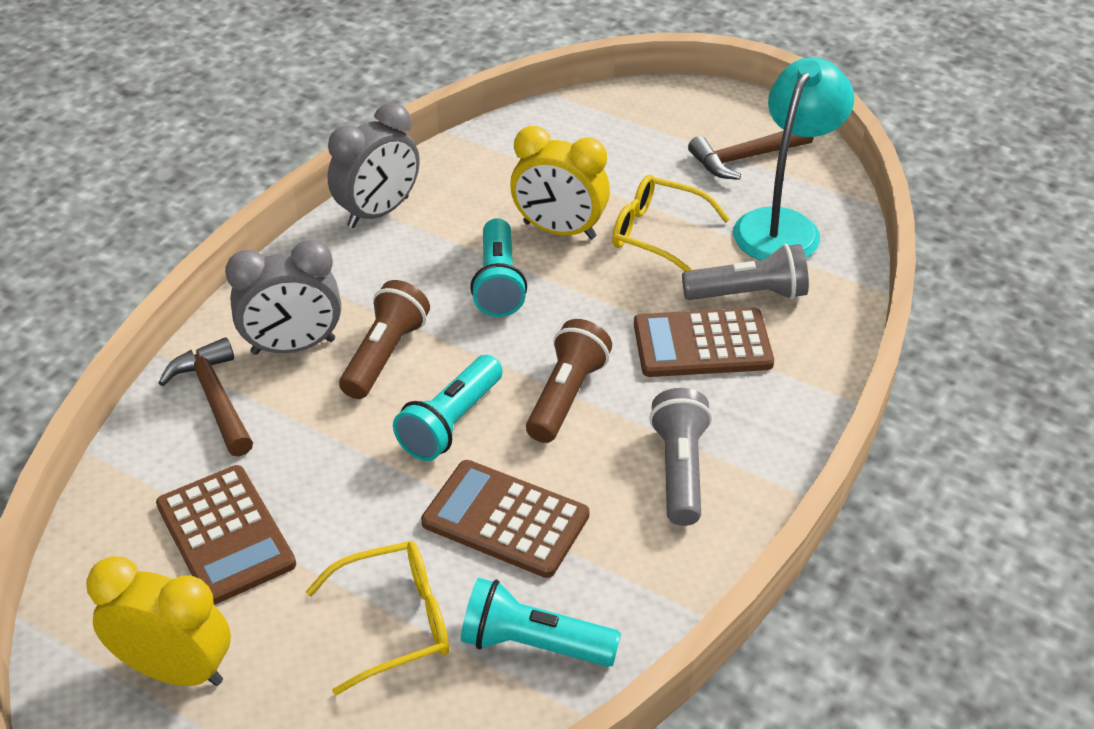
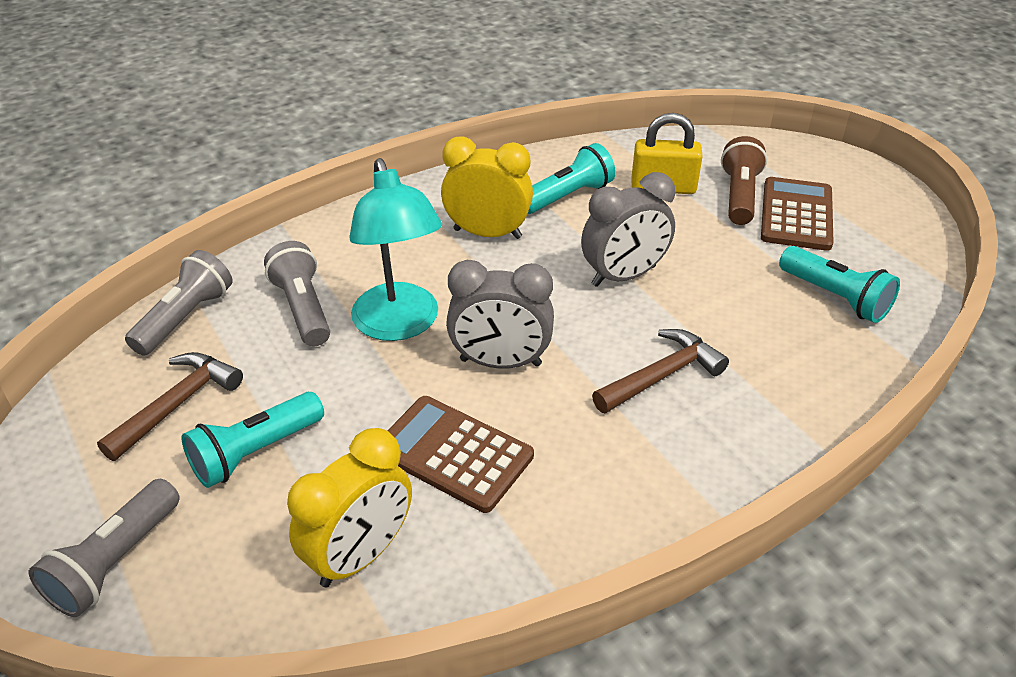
brown calculator: 3 -> 2
brown flashlight: 2 -> 1
grey flashlight: 2 -> 3
yellow glasses: 2 -> 0
yellow padlock: 0 -> 1

